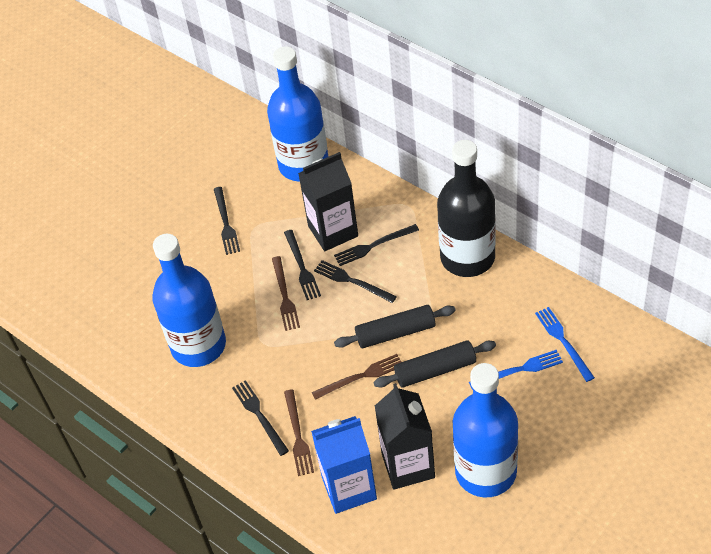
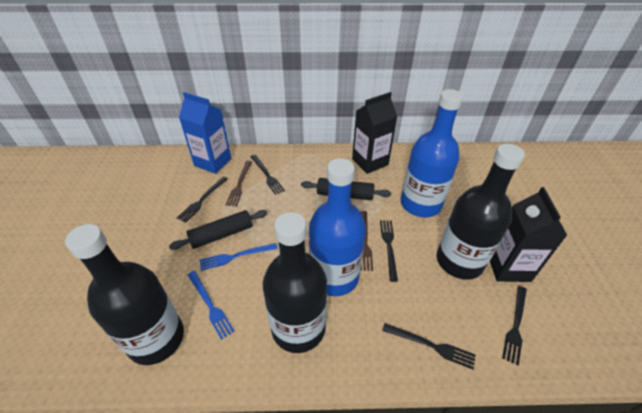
black bottle: 1 -> 3
blue bottle: 3 -> 2
brown fork: 3 -> 2

